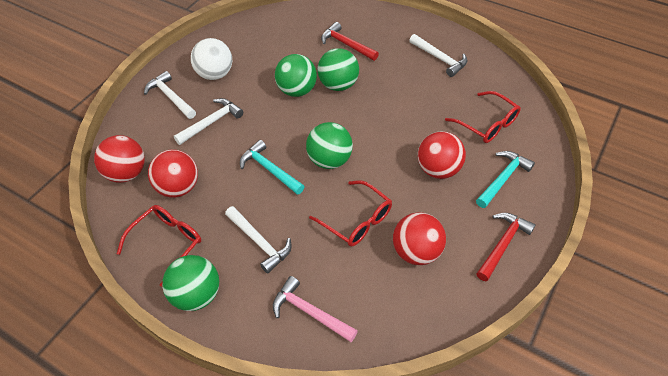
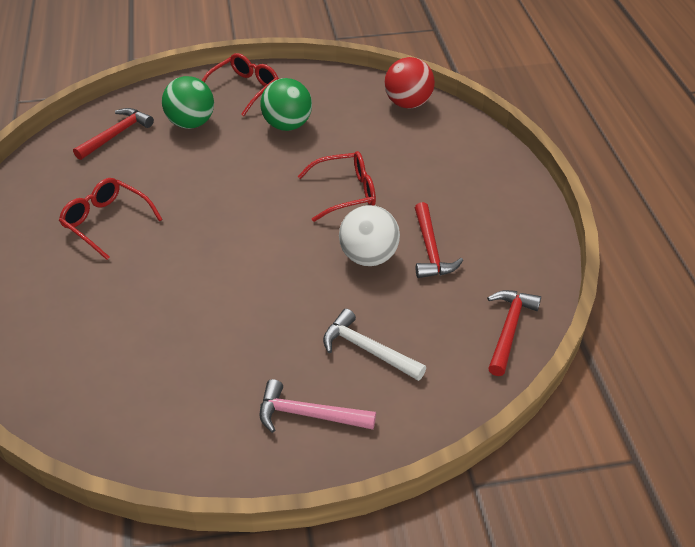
green ball: 4 -> 2
red ball: 4 -> 1
red hammer: 2 -> 3
turquoise hammer: 2 -> 0
white hammer: 4 -> 1

